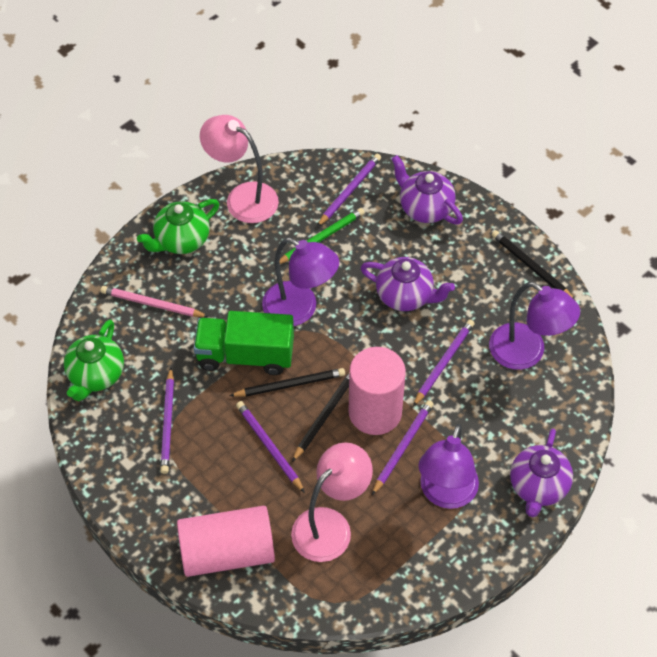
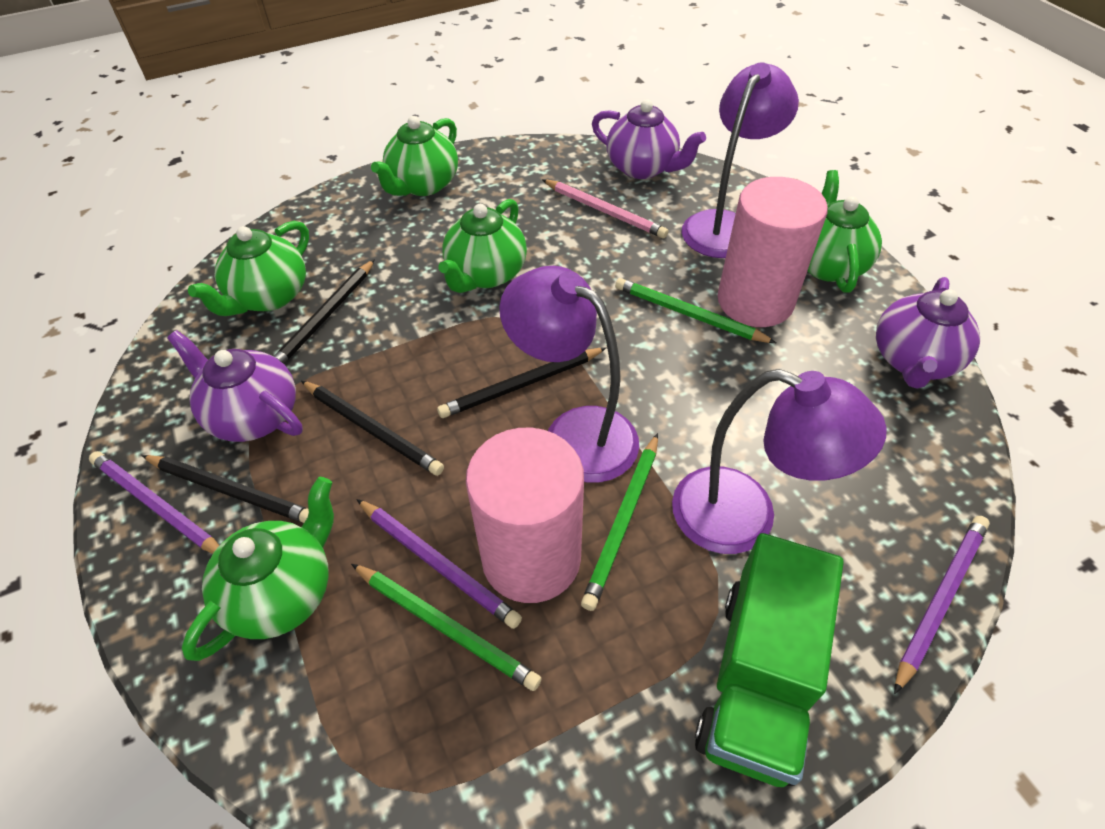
black pencil: 3 -> 4
green pencil: 1 -> 3
green teapot: 2 -> 5
pink lamp: 2 -> 0
purple pencil: 5 -> 3

